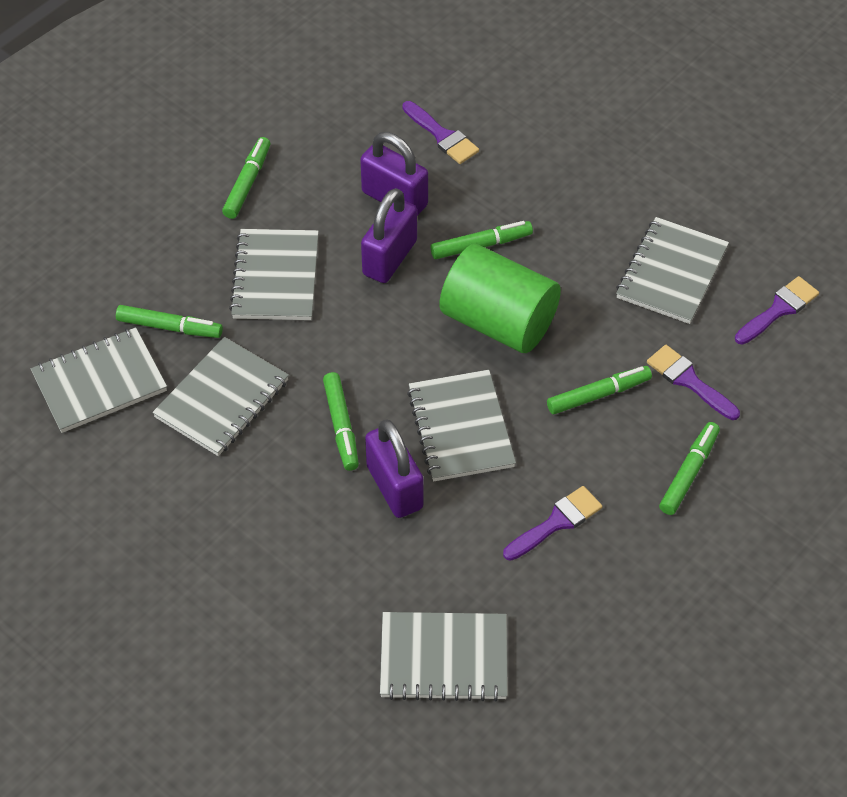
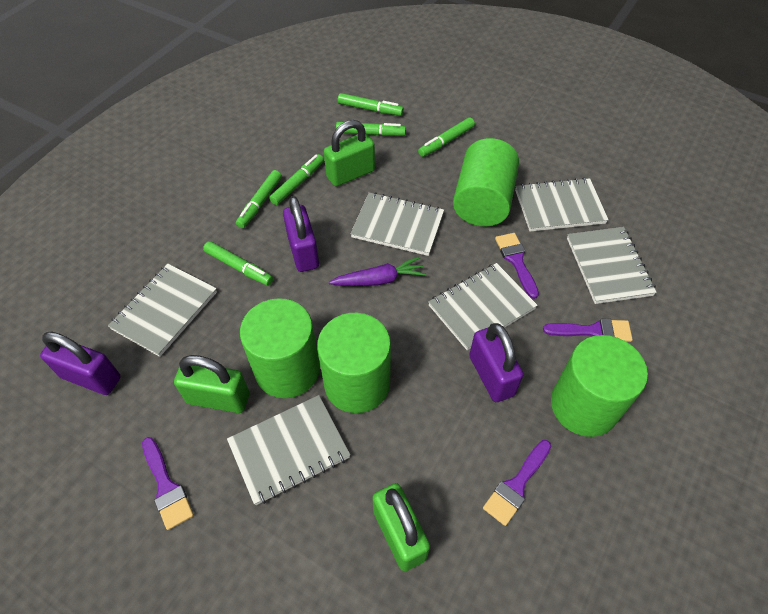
green cylinder: 1 -> 4
green padlock: 0 -> 3
purple carrot: 0 -> 1

